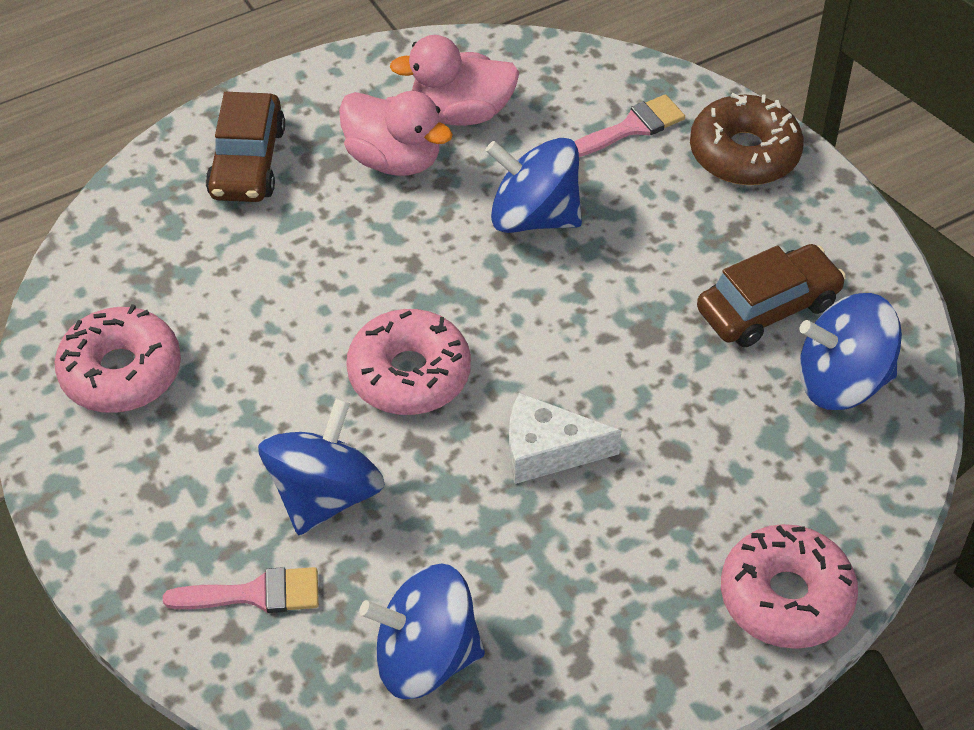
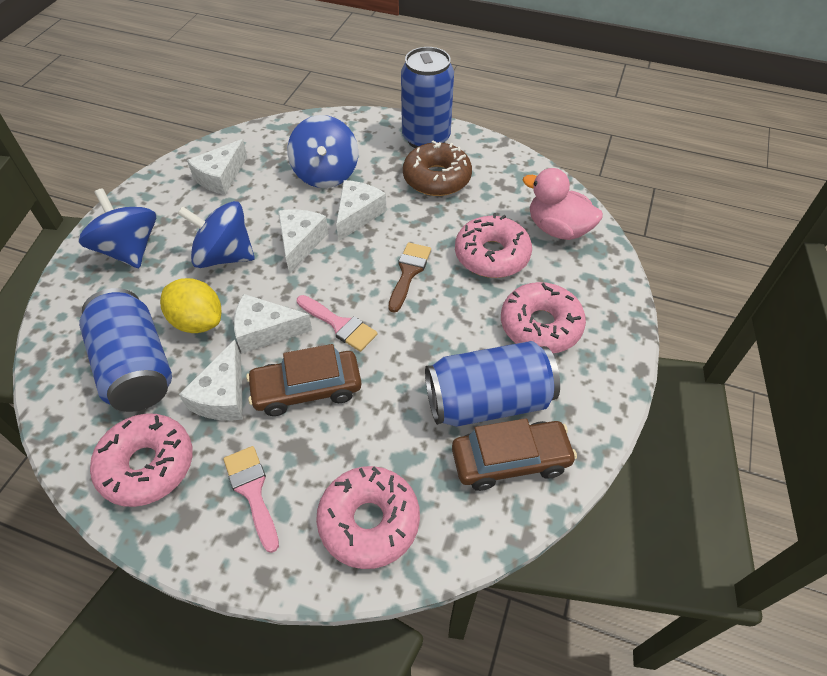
blue can: 0 -> 3
blue spinning top: 4 -> 3
brown brush: 0 -> 1
pink donut: 3 -> 4
pink duck: 2 -> 1
white cheese: 1 -> 5
yellow lemon: 0 -> 1

